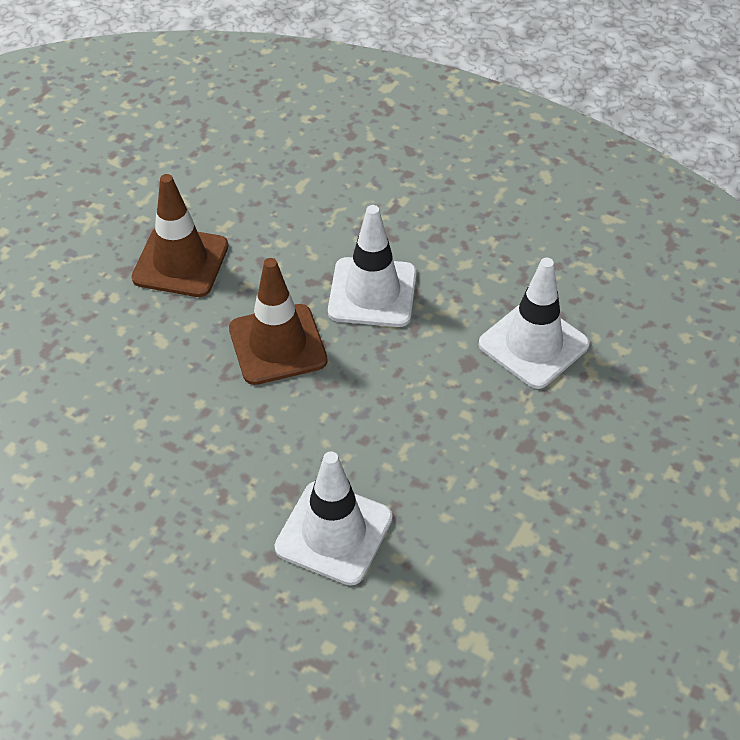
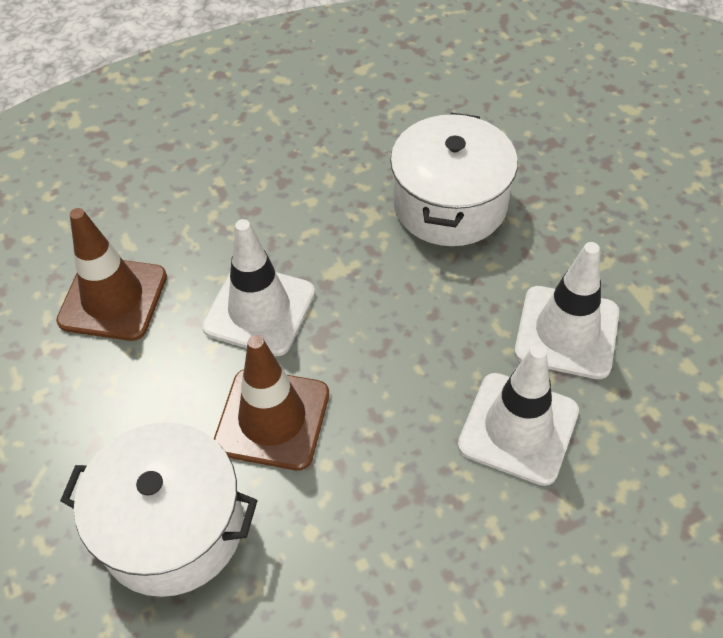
white pot: 0 -> 2

